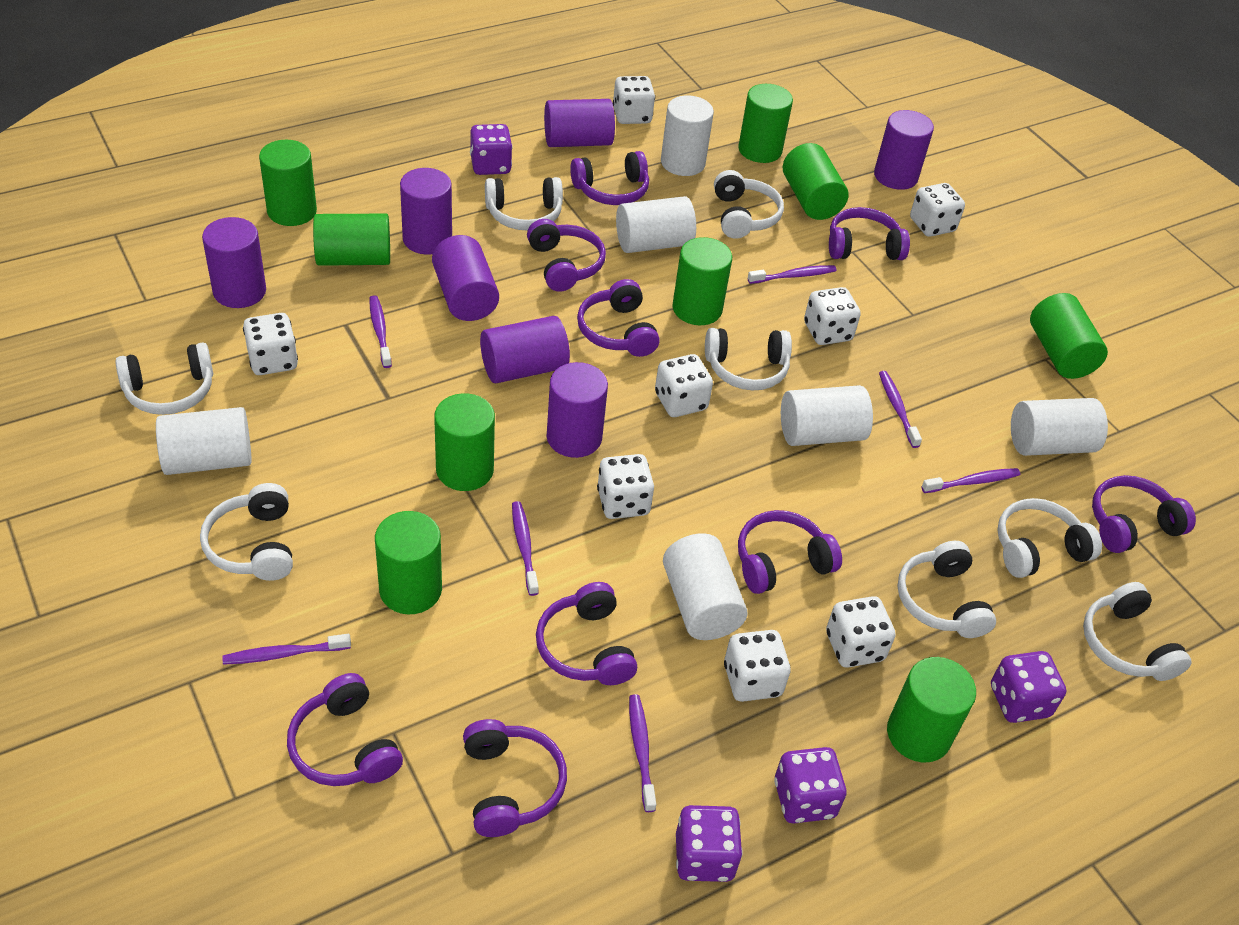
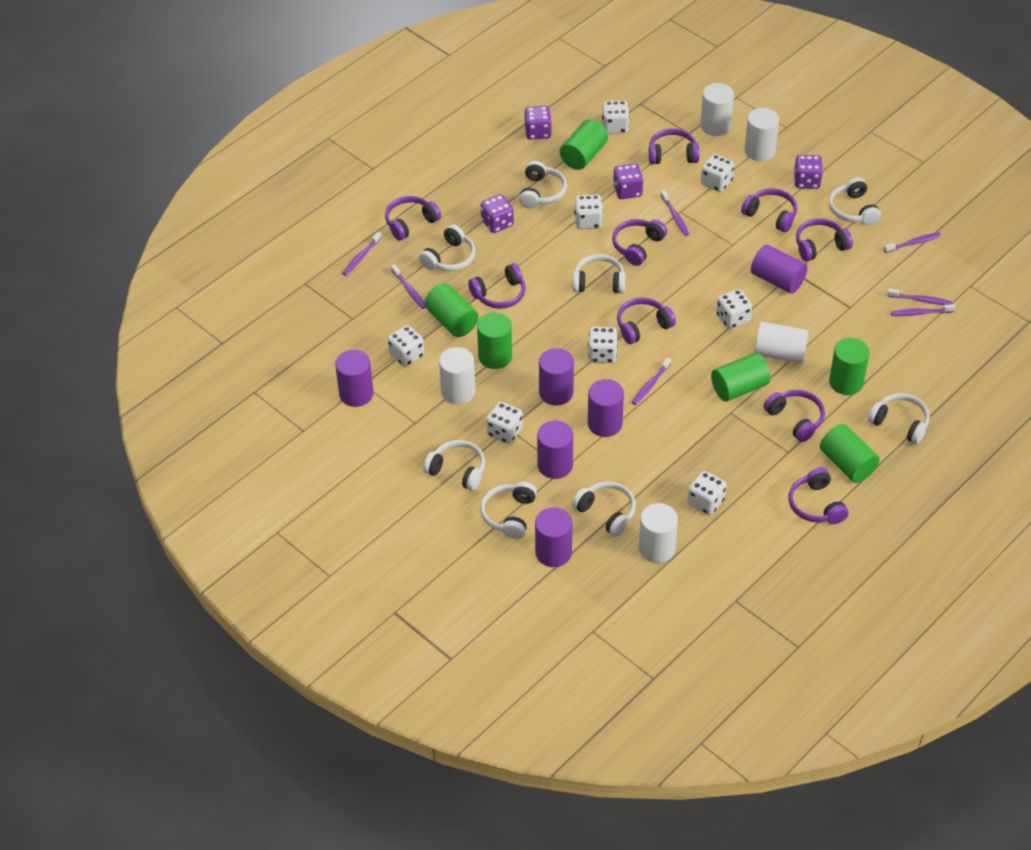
green cylinder: 9 -> 6
purple cylinder: 7 -> 6
white cylinder: 6 -> 5

